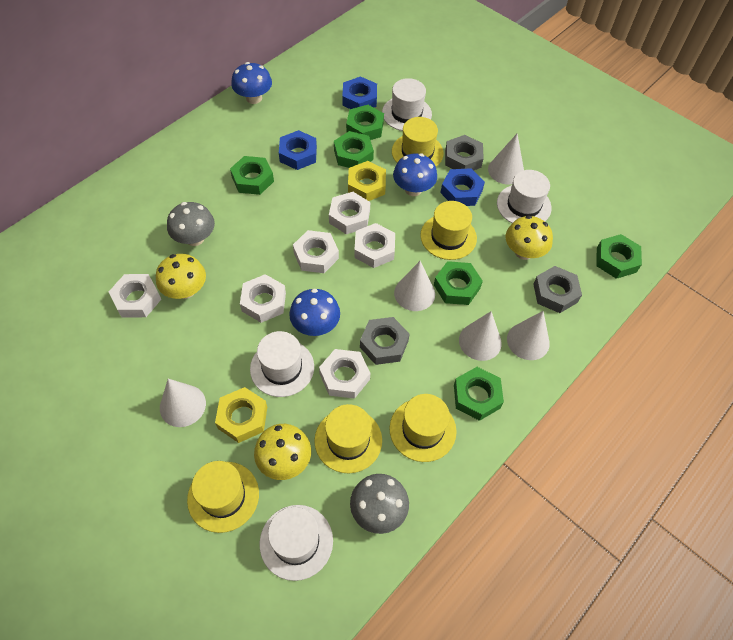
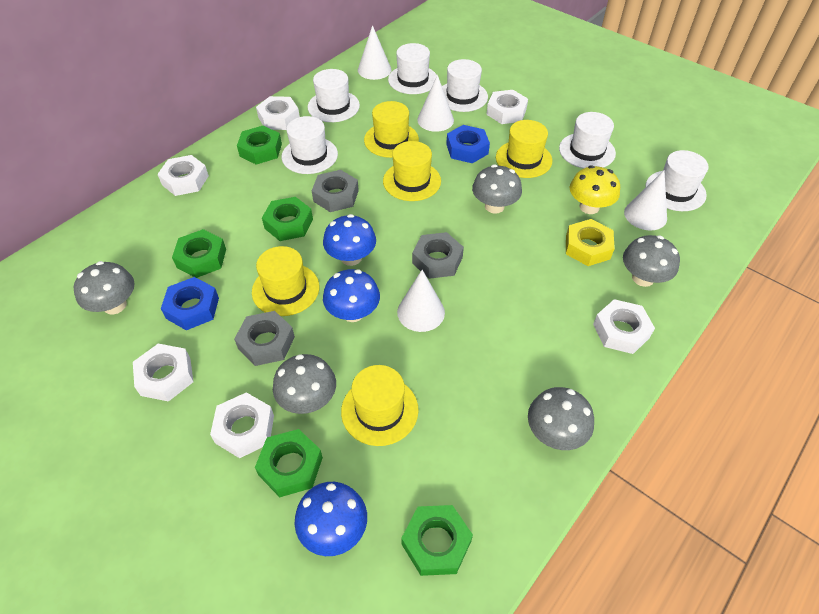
blue nut: 3 -> 2
green nut: 6 -> 5
grey mushroom: 2 -> 5
white cone: 5 -> 4
white hat: 4 -> 6
yellow mushroom: 3 -> 1
yellow nut: 2 -> 1

